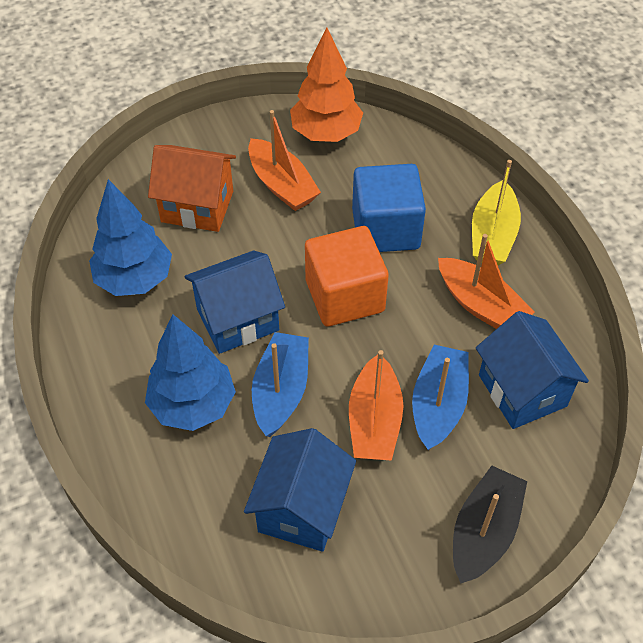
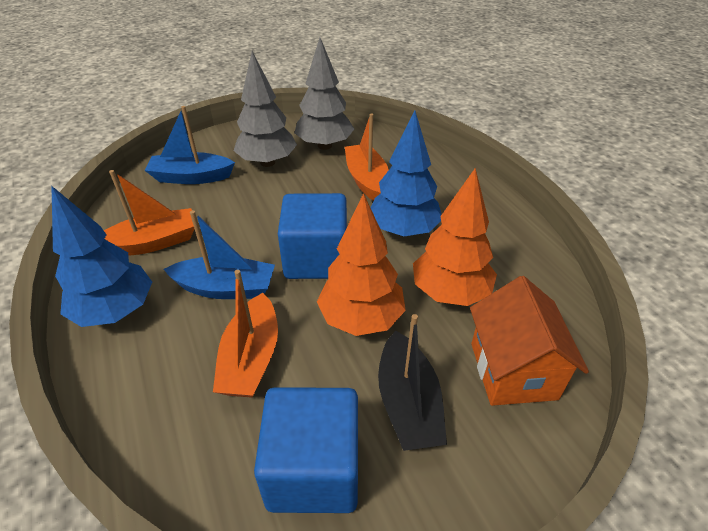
blue cube: 1 -> 2
blue house: 3 -> 0
grey tree: 0 -> 2
orange cube: 1 -> 0
orange tree: 1 -> 2
yellow boat: 1 -> 0

